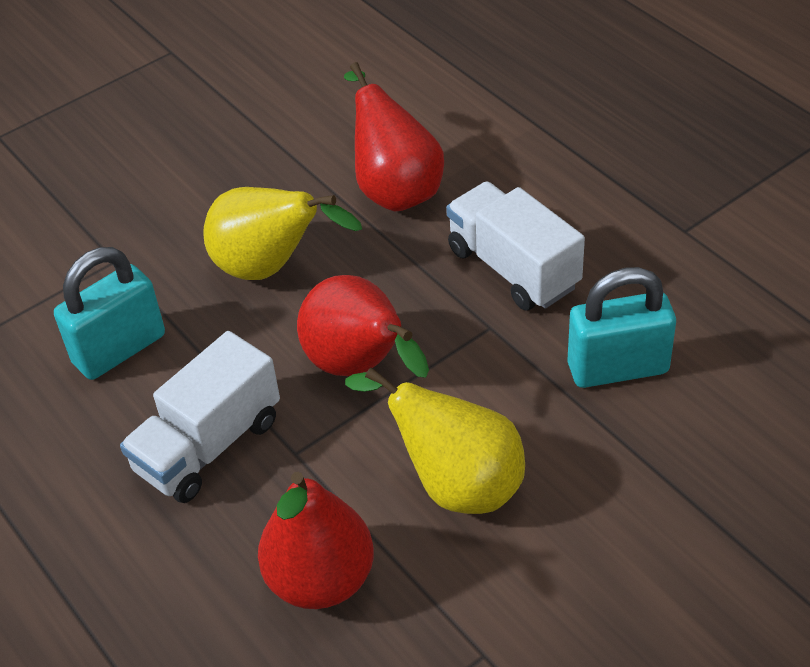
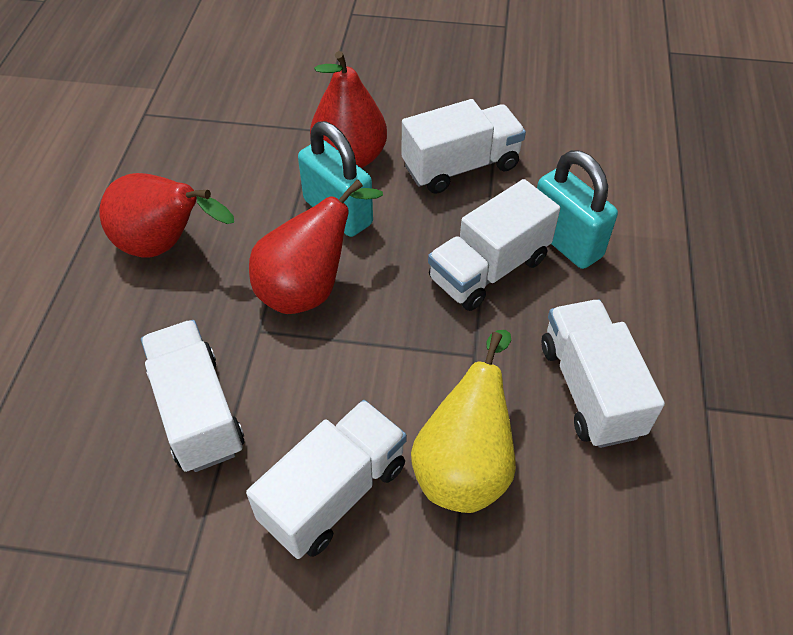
white truck: 2 -> 5
yellow pear: 2 -> 1

